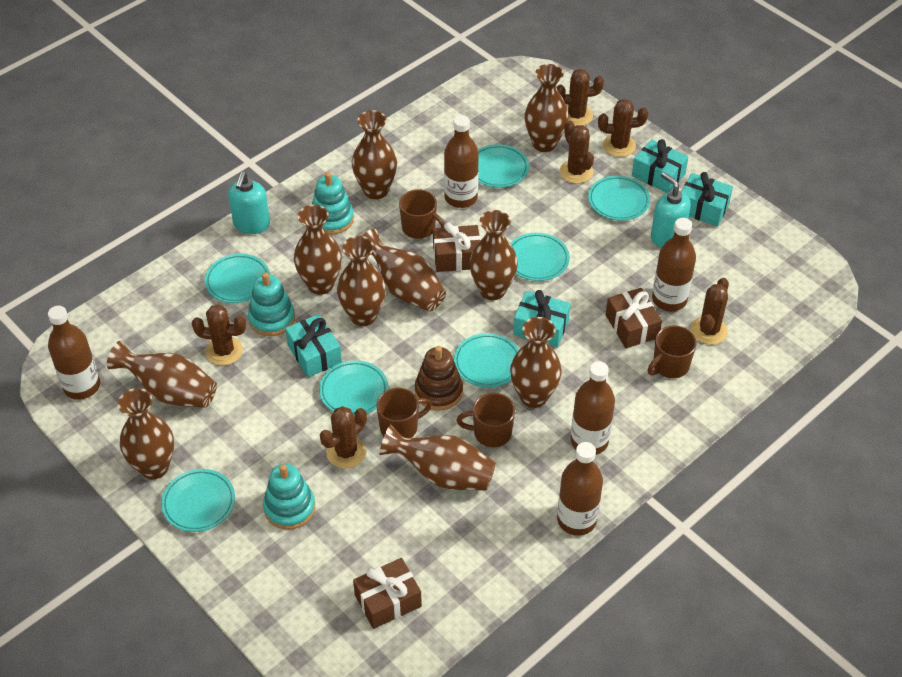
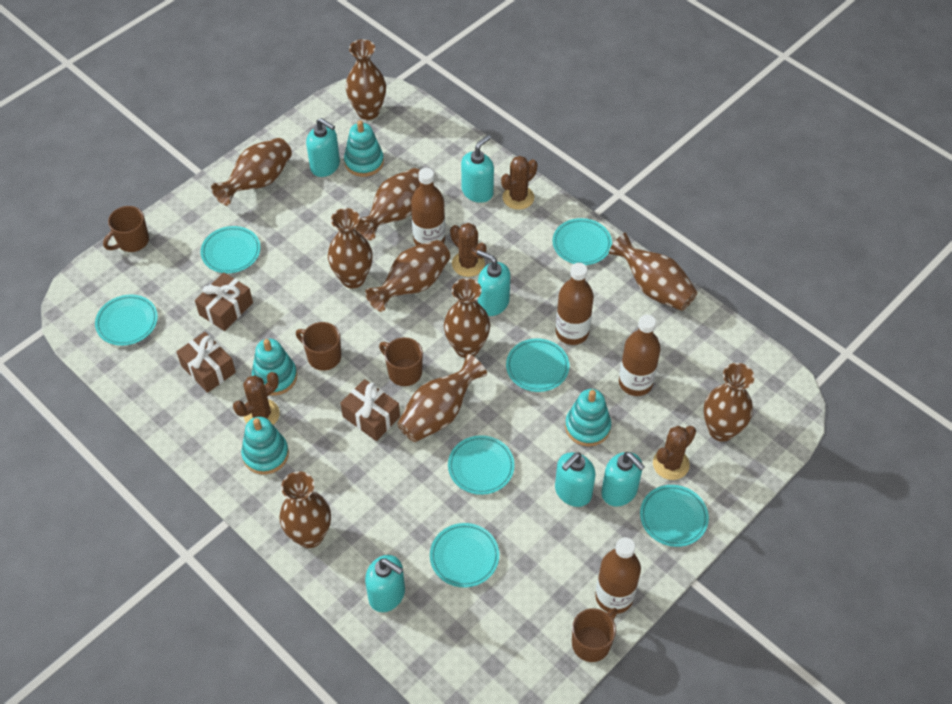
brown bottle: 5 -> 4
brown cactus: 6 -> 4
brown stacking toy: 1 -> 0
turquoise gift: 4 -> 0
turquoise soap dispenser: 2 -> 6
turquoise stacking toy: 3 -> 4

